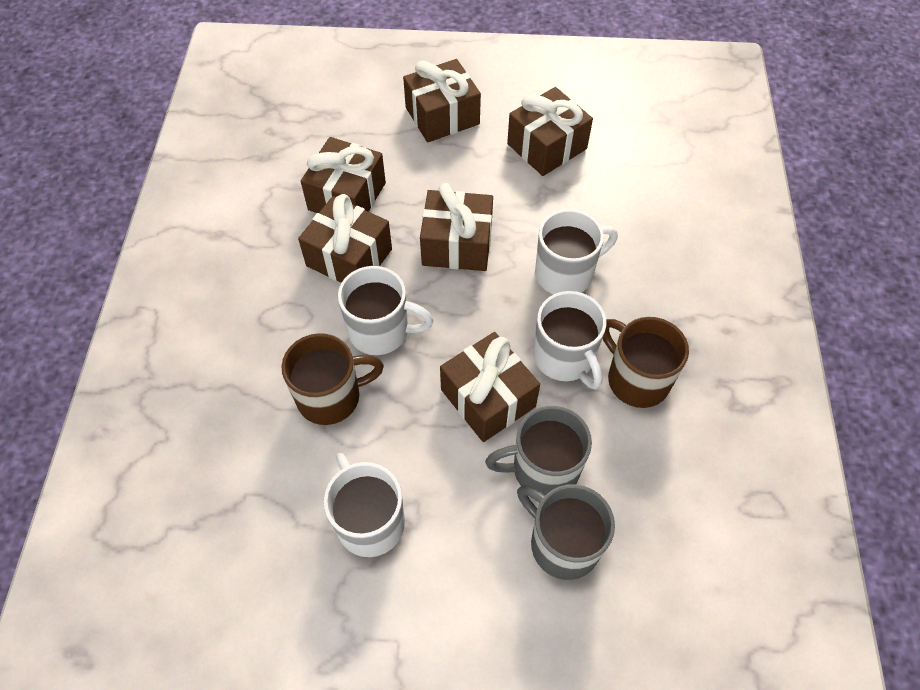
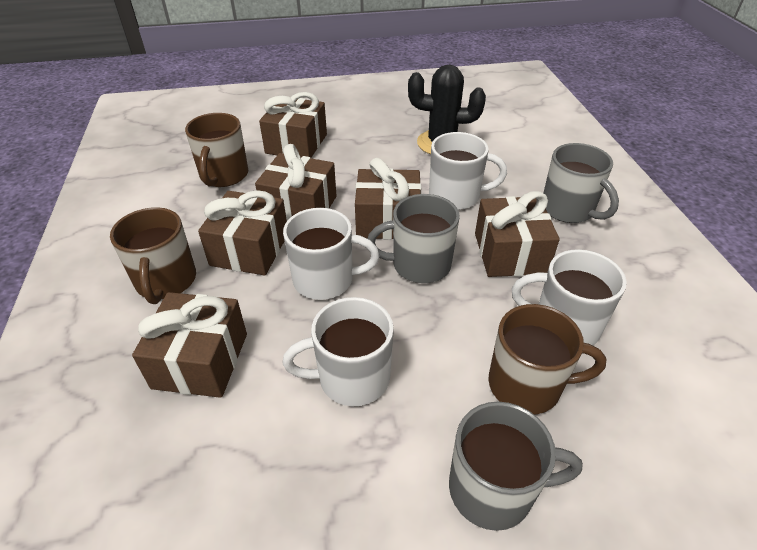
black cactus: 0 -> 1
brown mug: 2 -> 3
grey mug: 2 -> 3

